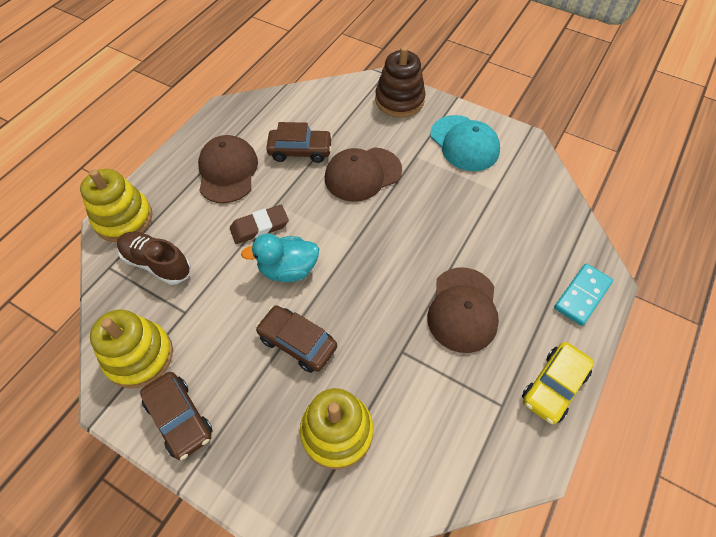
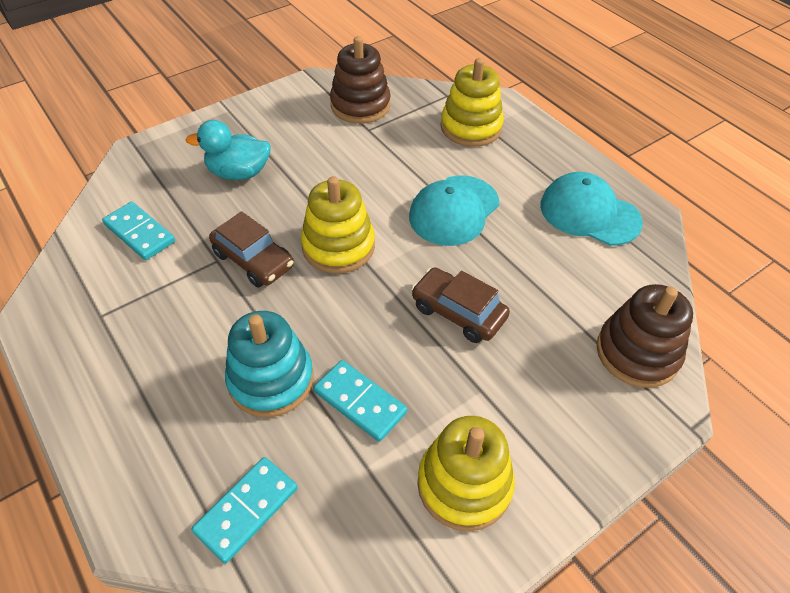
brown cap: 3 -> 0
brown car: 3 -> 2
brown eraser: 1 -> 0
brown shoe: 1 -> 0
brown stacking toy: 1 -> 2
turquoise cap: 1 -> 2
turquoise domino: 1 -> 3
turquoise stacking toy: 0 -> 1
yellow car: 1 -> 0

